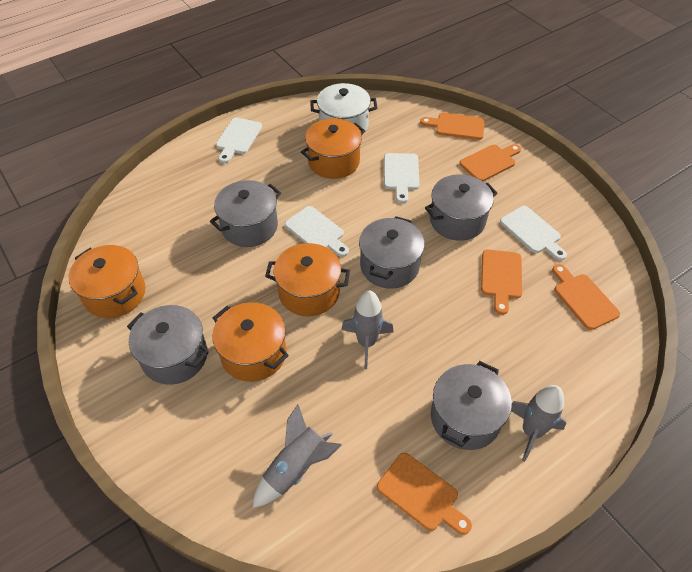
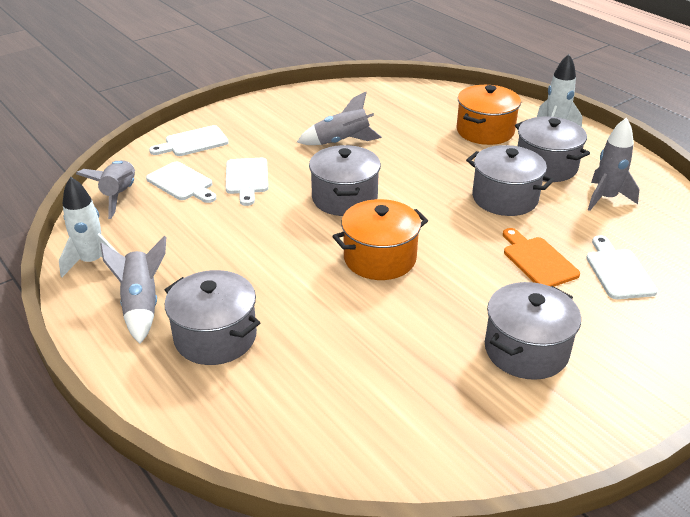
grey rocket: 3 -> 4
orange cutting board: 5 -> 1
orange pot: 4 -> 2
white pot: 1 -> 0
white rocket: 0 -> 2

